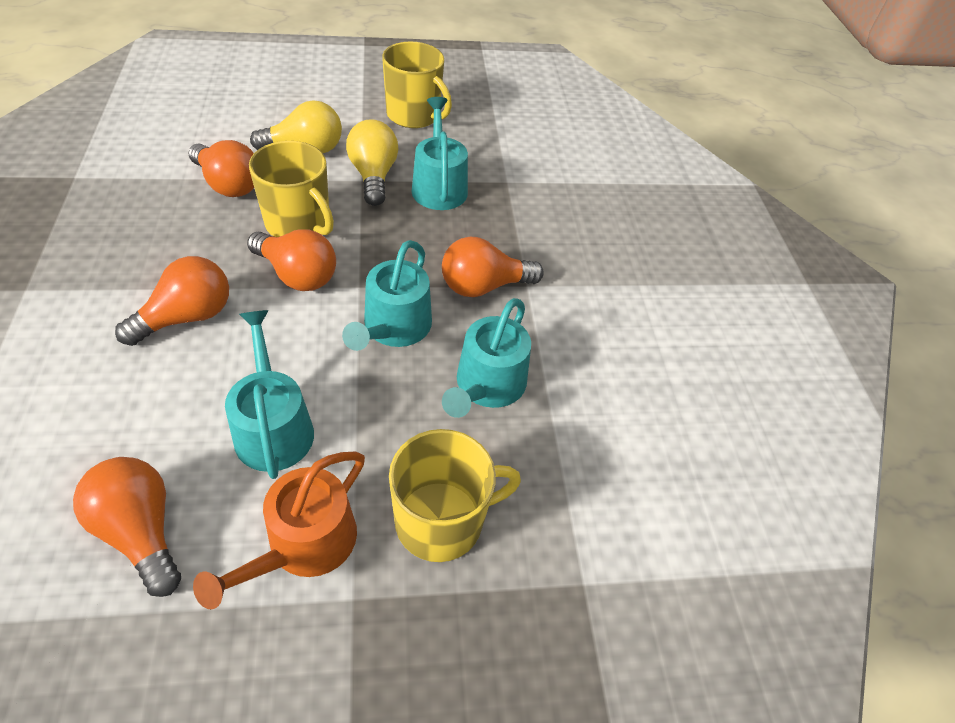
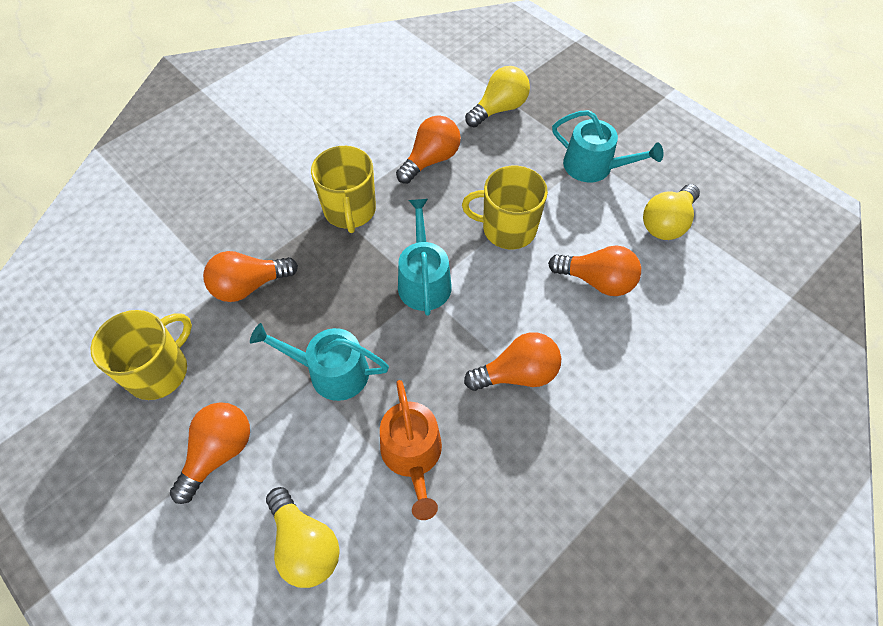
turquoise watering can: 4 -> 3
yellow light bulb: 2 -> 3

